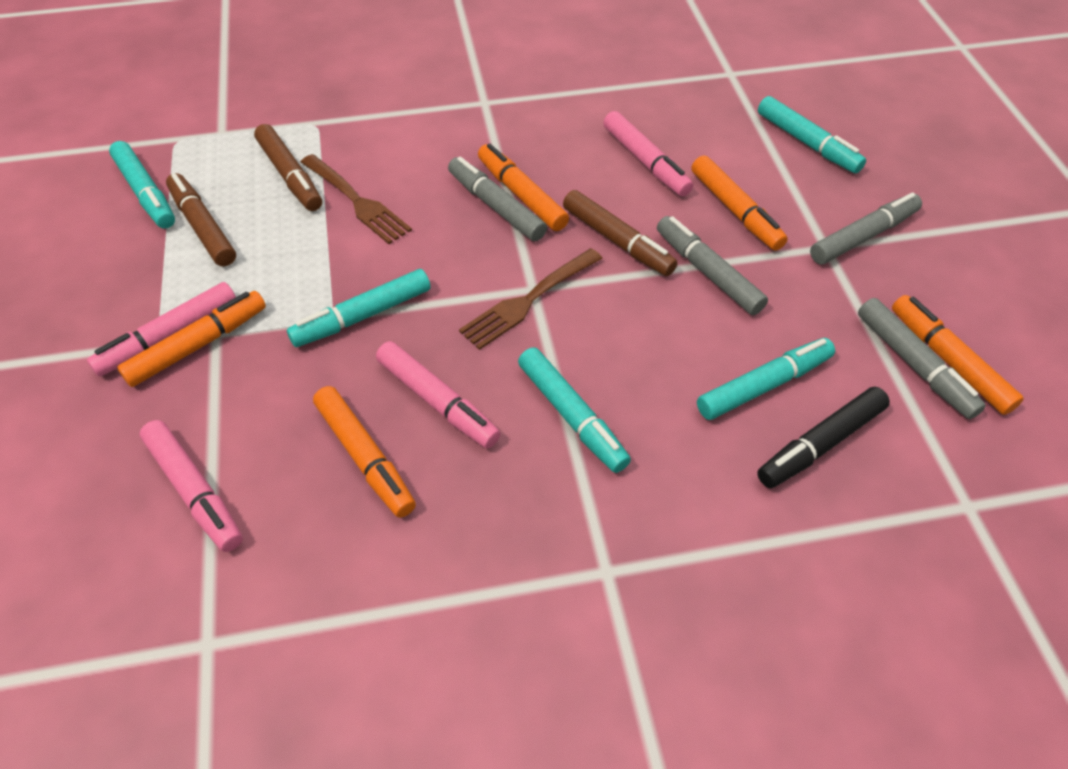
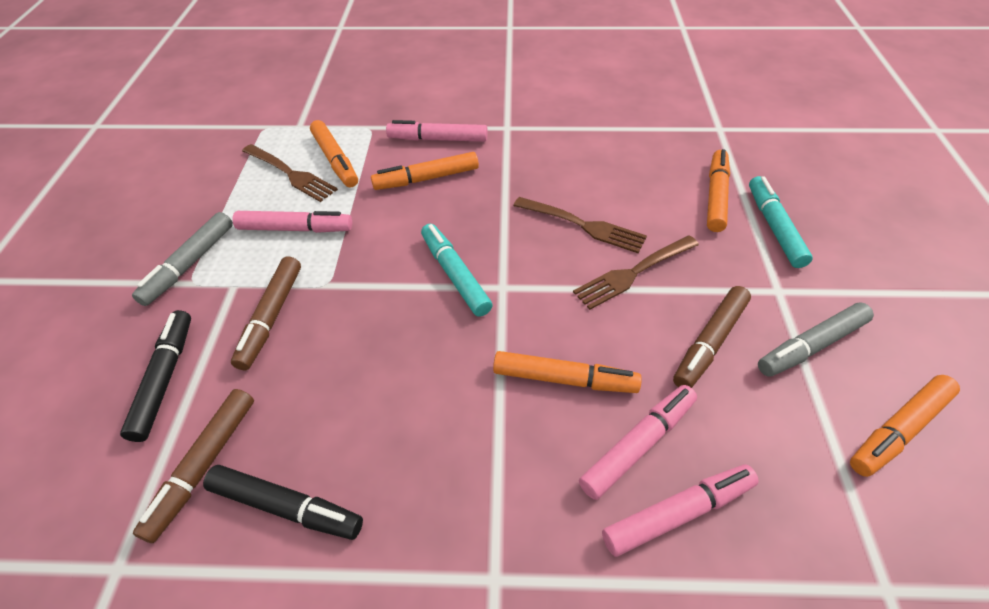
black marker: 1 -> 2
brown fork: 2 -> 3
grey marker: 4 -> 2
turquoise marker: 5 -> 2

